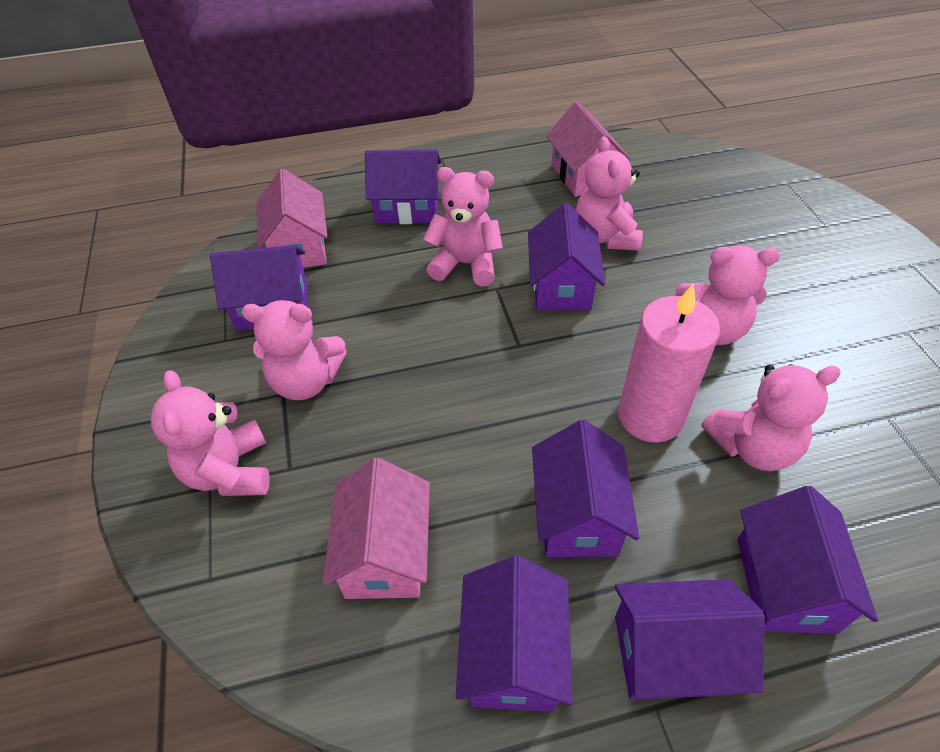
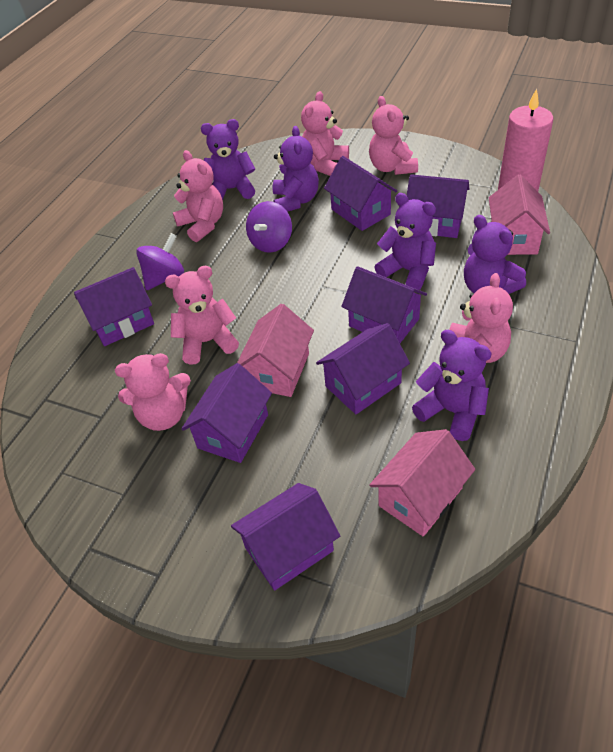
purple spinning top: 0 -> 2
purple teddy bear: 0 -> 5

